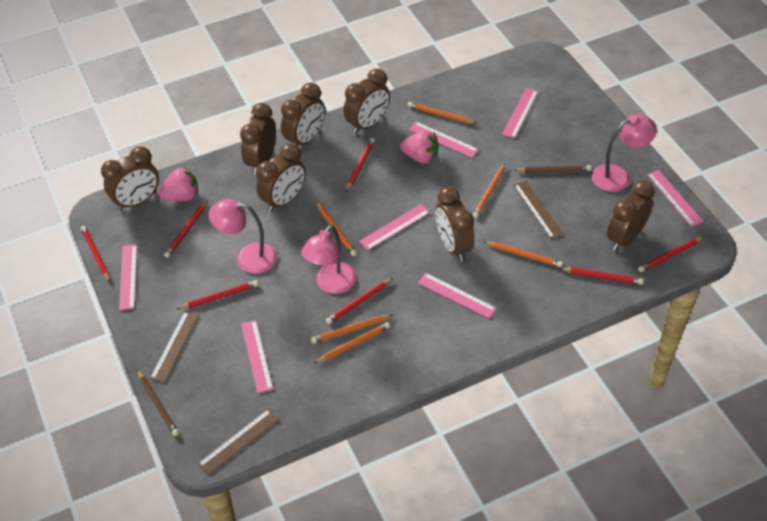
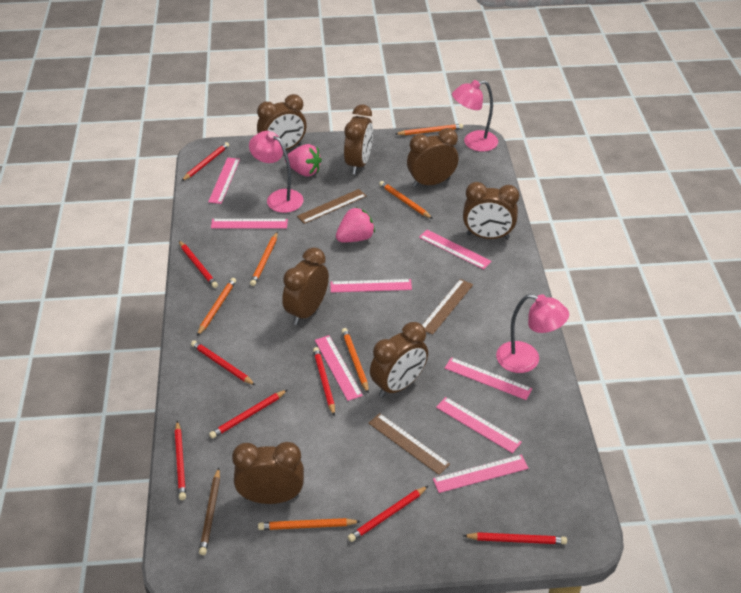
brown pencil: 2 -> 1
pink ruler: 7 -> 8
red pencil: 7 -> 8

